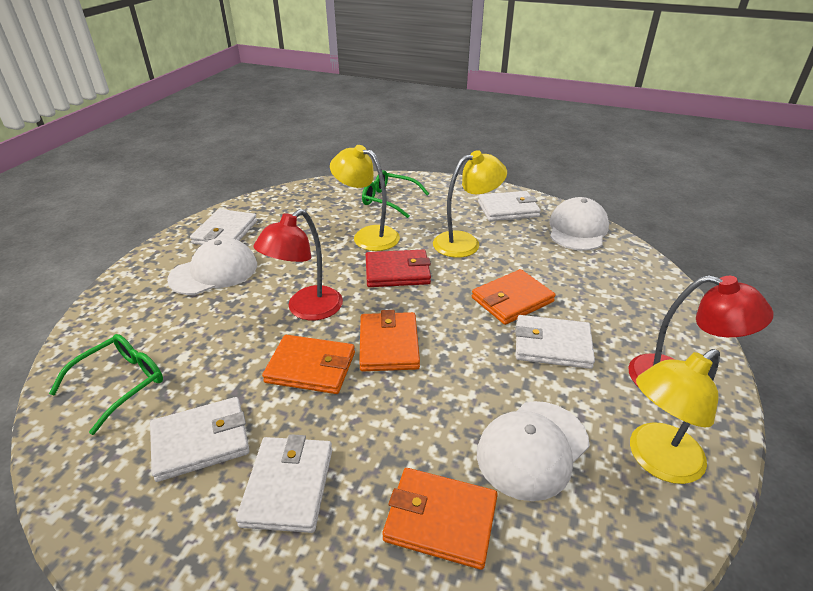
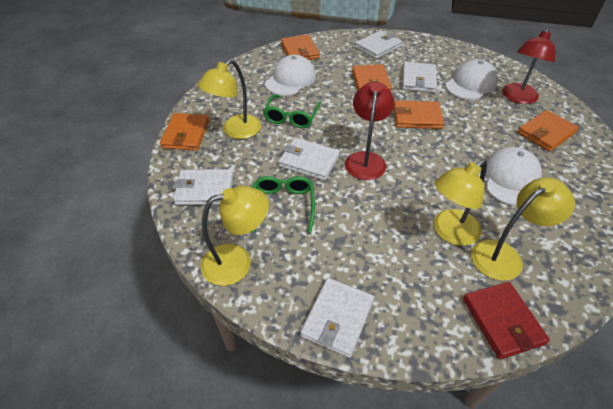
orange wallet: 4 -> 5
yellow lamp: 3 -> 4

